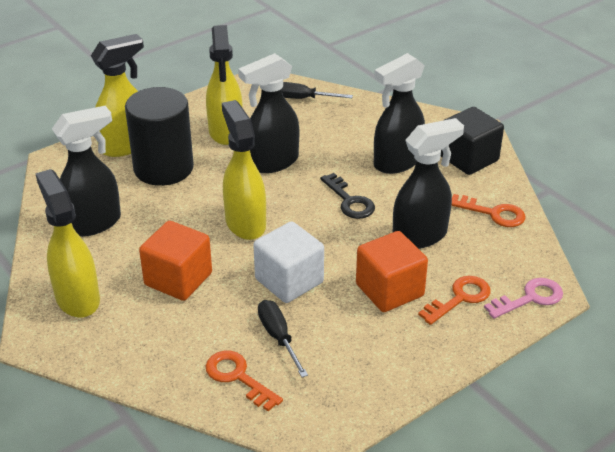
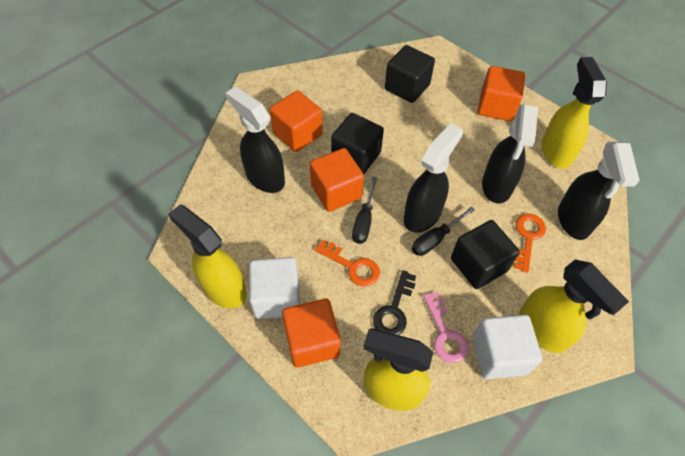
black cube: 1 -> 3
black cylinder: 1 -> 0
orange cube: 2 -> 4
orange key: 3 -> 2
white cube: 1 -> 2

